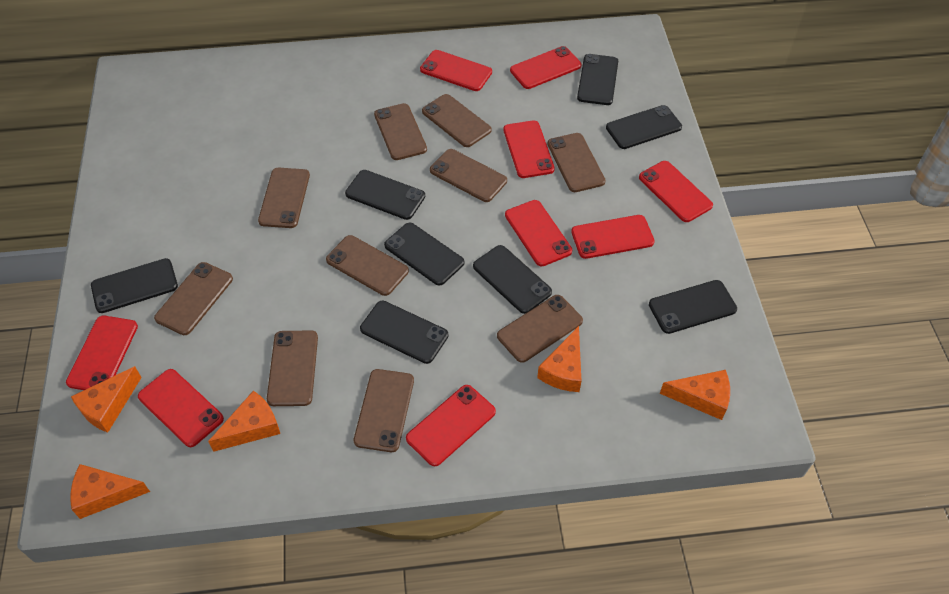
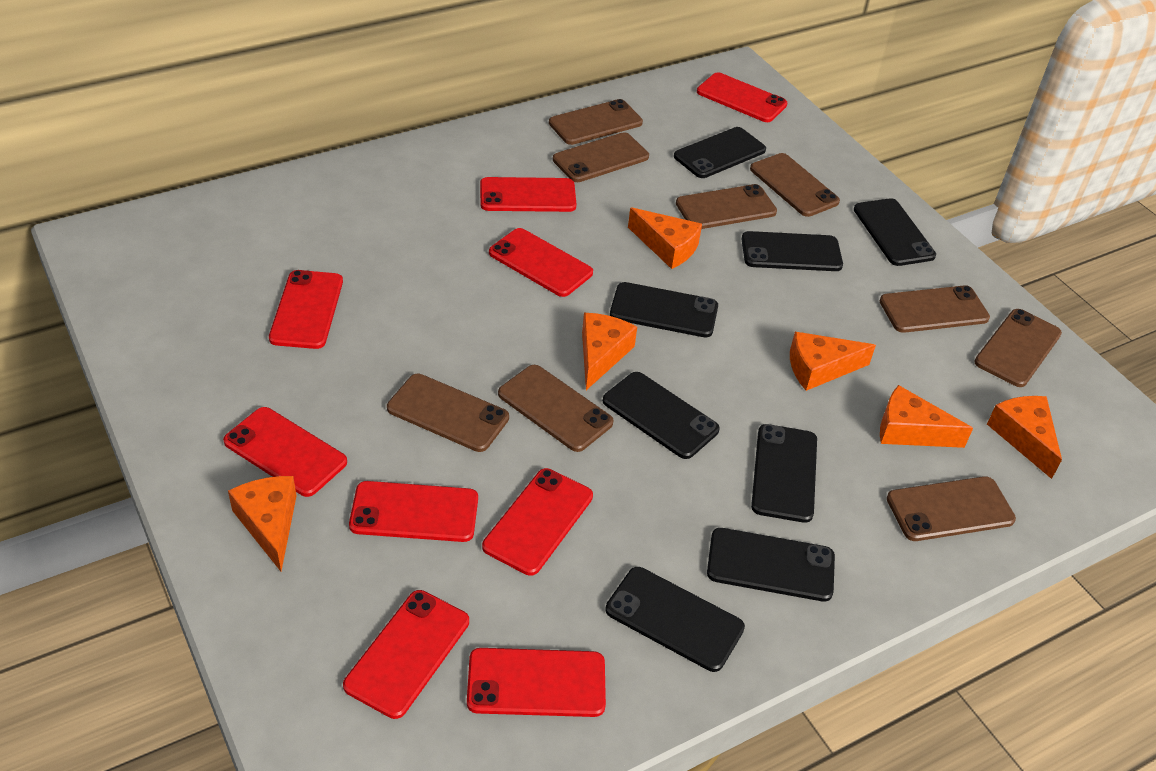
brown phone: 10 -> 9
orange cheese: 5 -> 6

